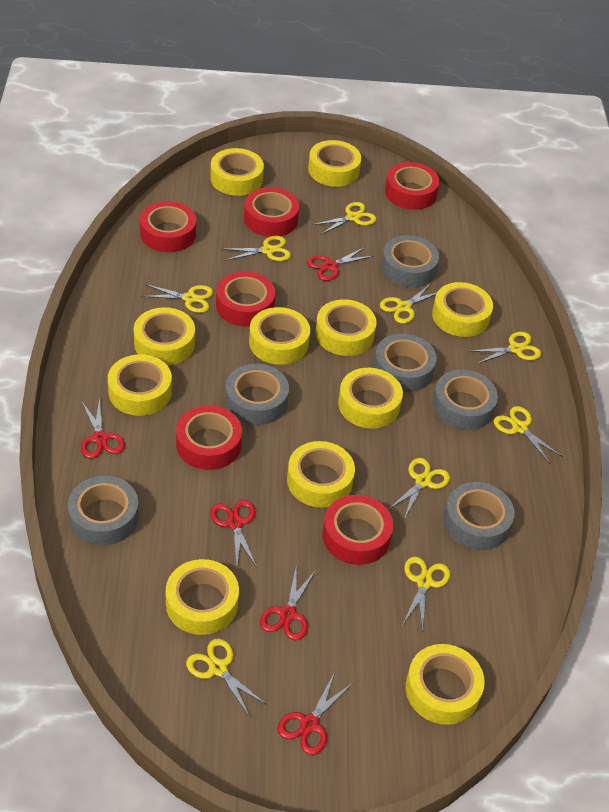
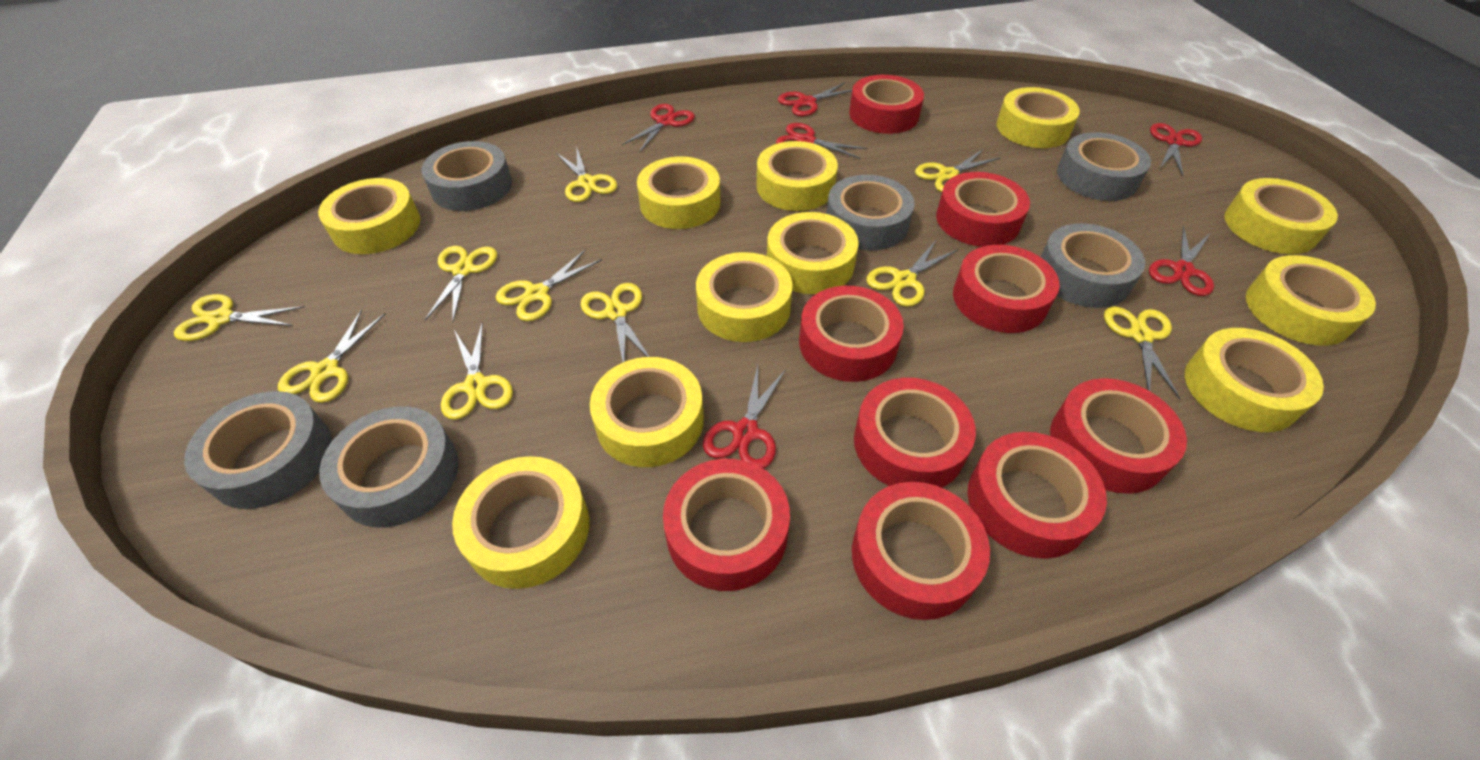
red scissors: 5 -> 6
red tape: 6 -> 9
yellow scissors: 9 -> 10

